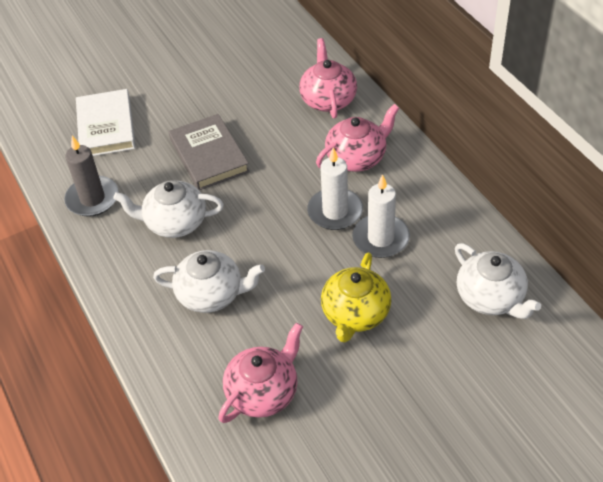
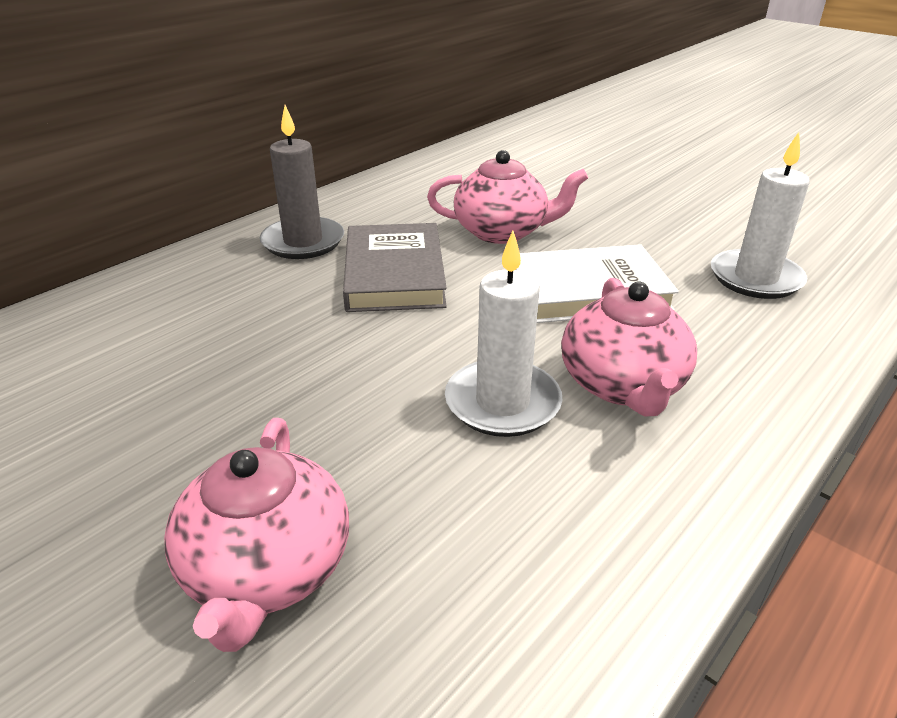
white teapot: 3 -> 0
yellow teapot: 1 -> 0

